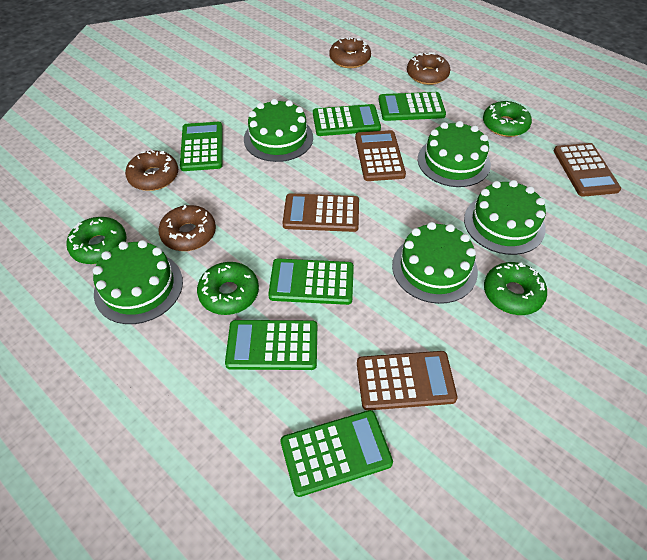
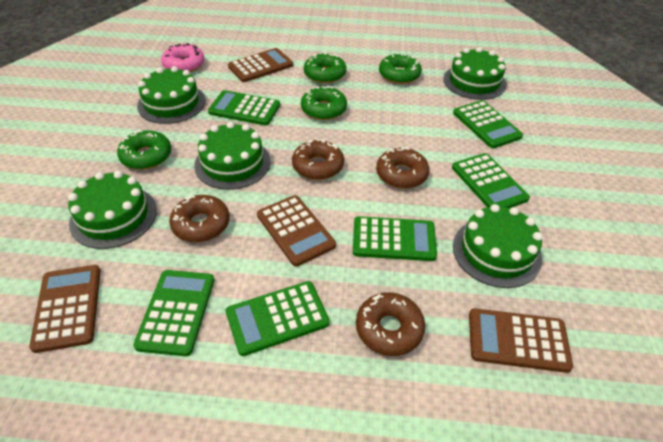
pink donut: 0 -> 1

